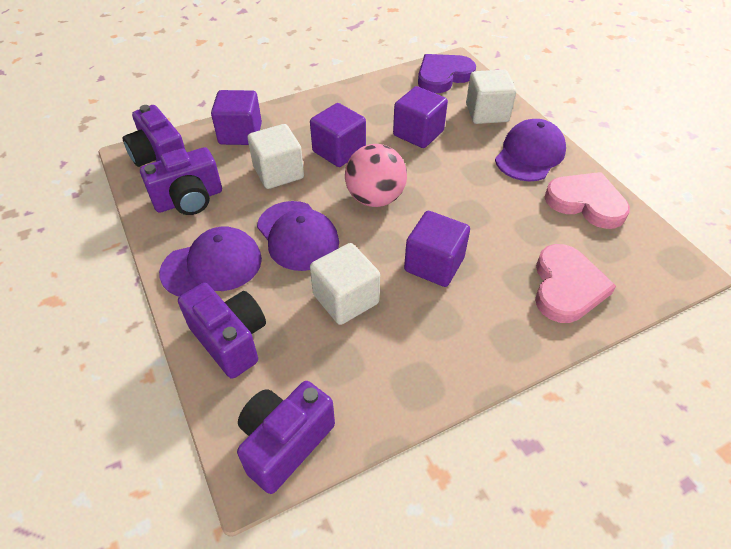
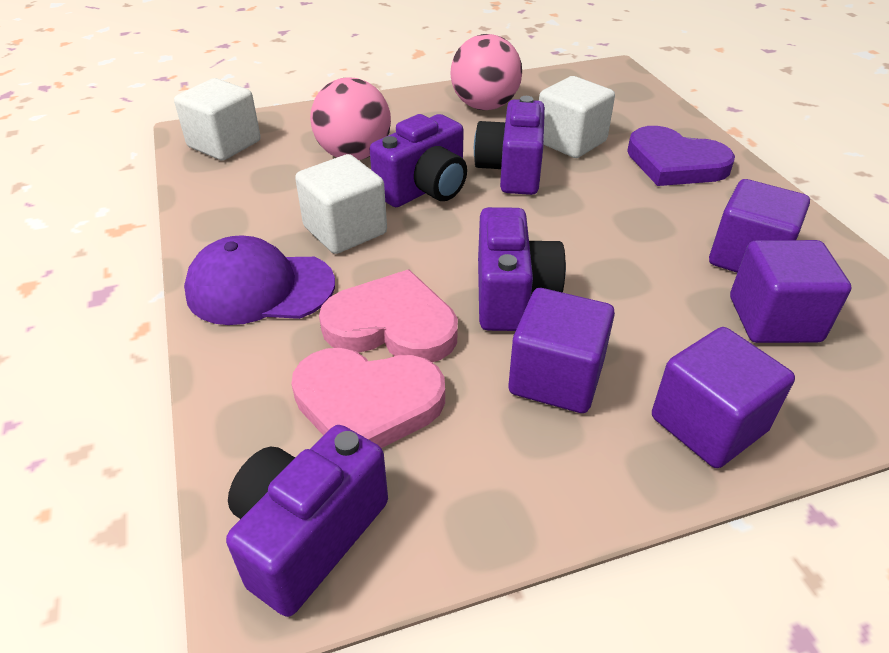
pink ball: 1 -> 2
purple cap: 3 -> 1

